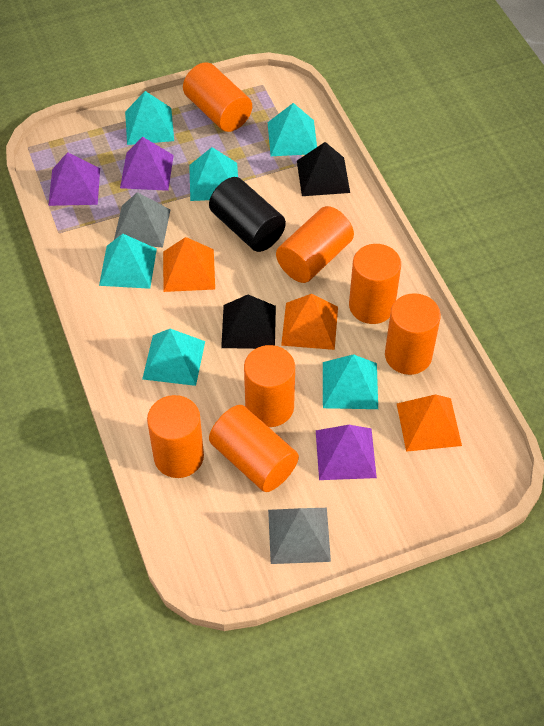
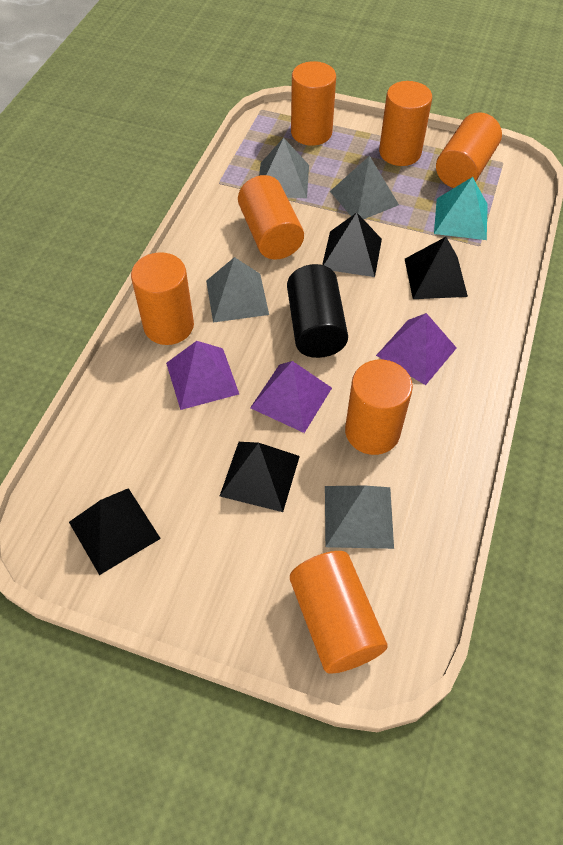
black pyramid: 2 -> 4
grey pyramid: 2 -> 4
orange pyramid: 3 -> 0
turquoise pyramid: 6 -> 1

